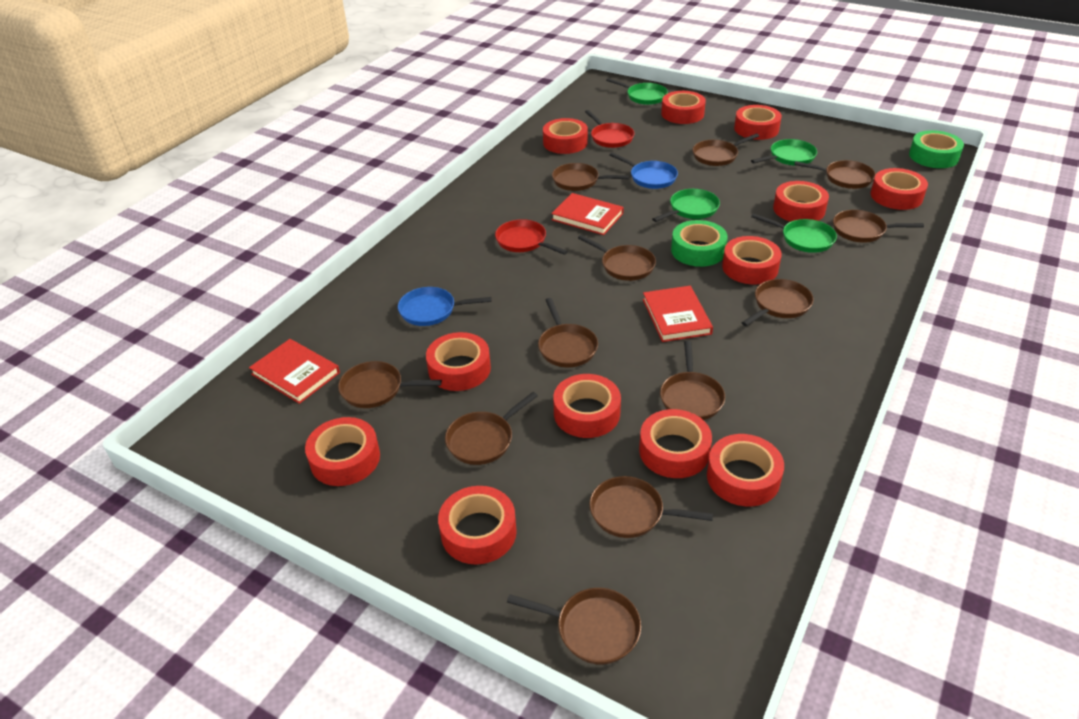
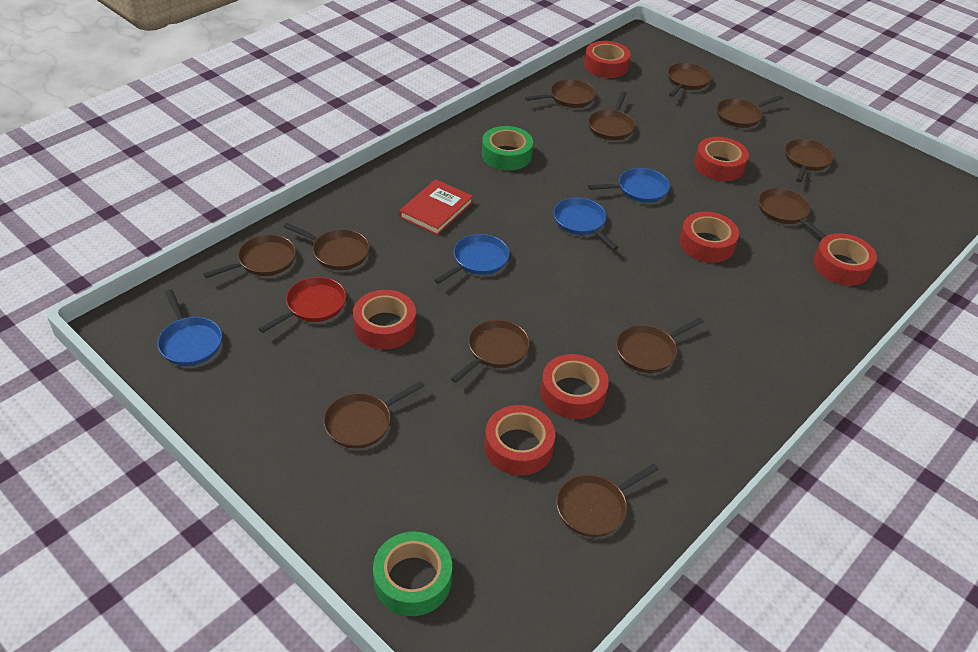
blue pan: 2 -> 4
green pan: 4 -> 0
red book: 3 -> 1
red pan: 2 -> 1
red tape: 12 -> 7

